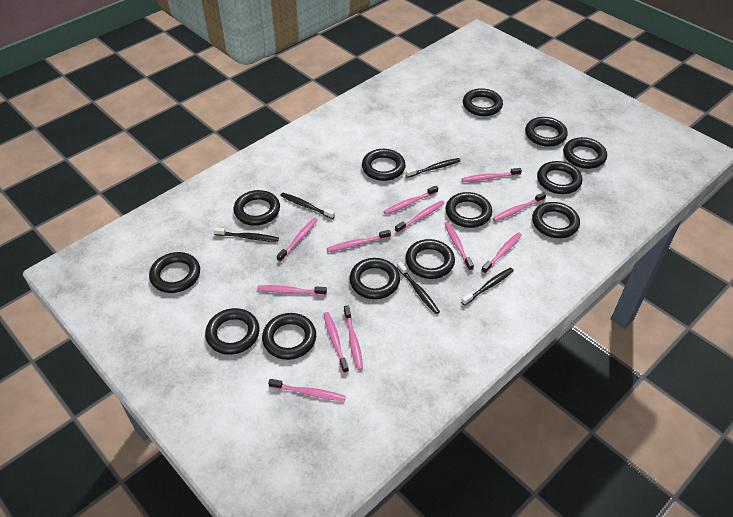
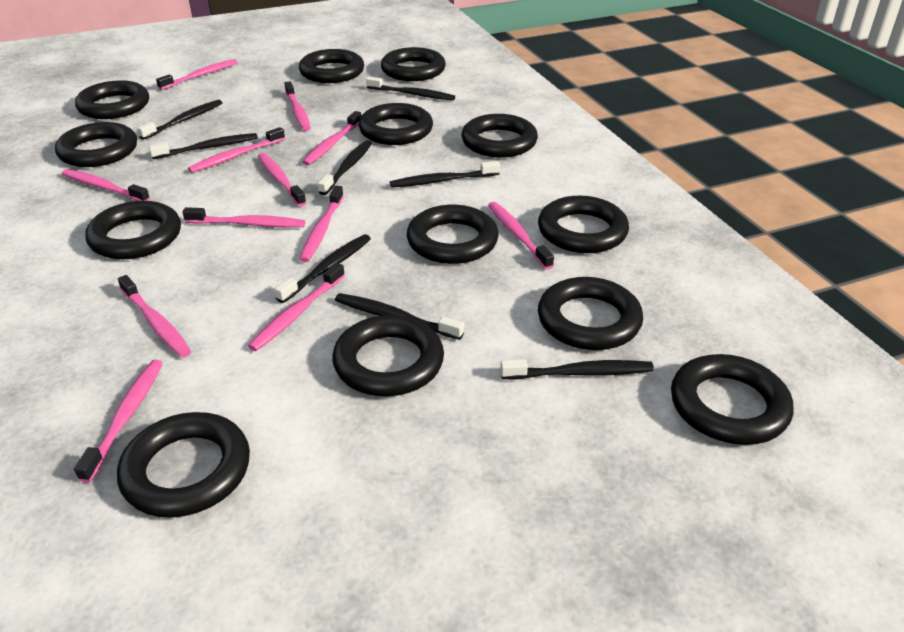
black toothbrush: 5 -> 8

